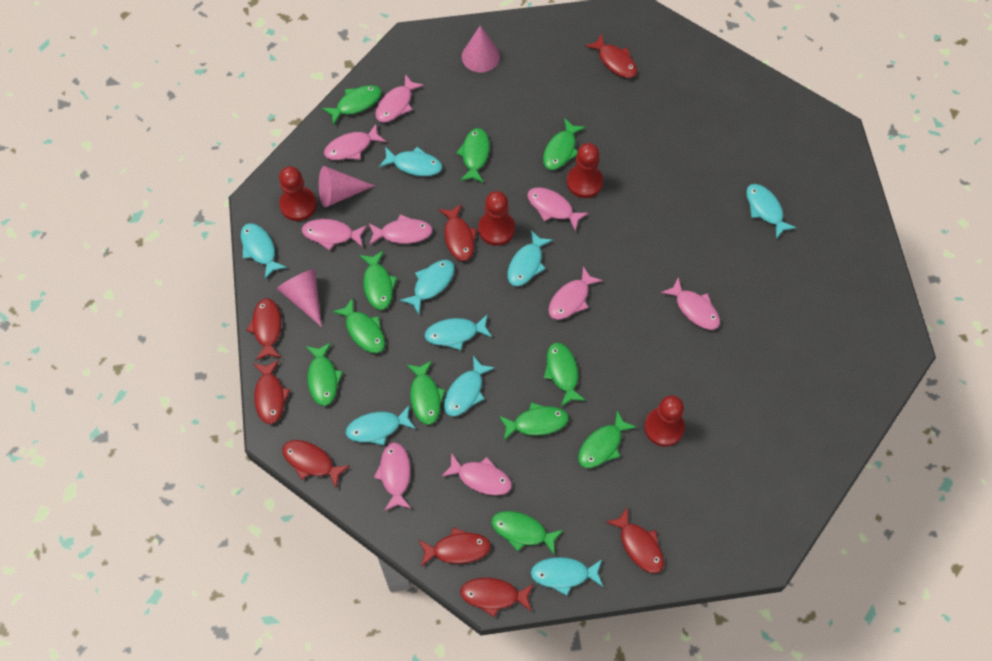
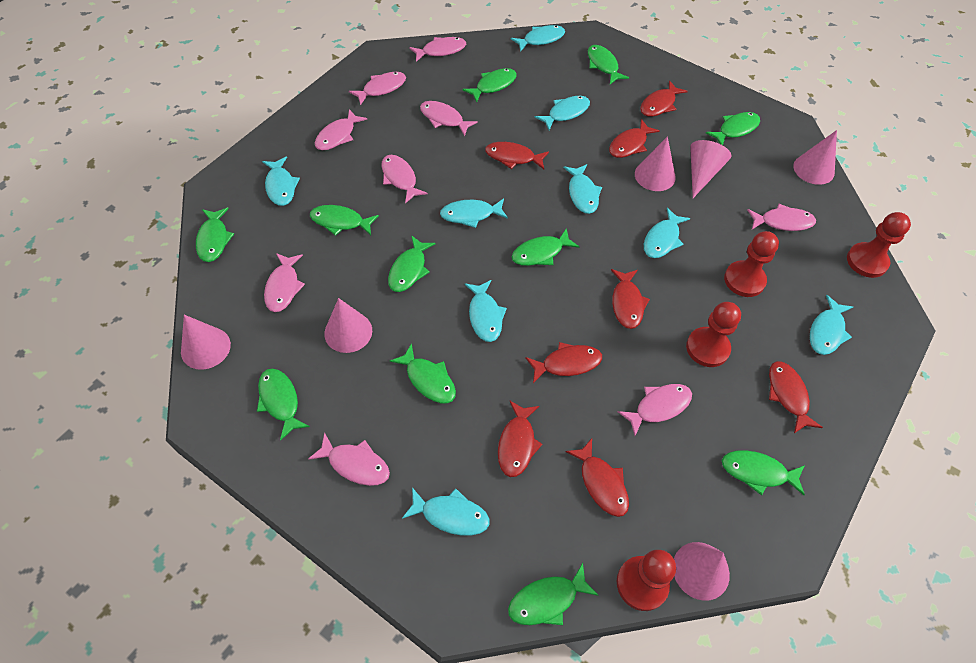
pink cone: 3 -> 6

